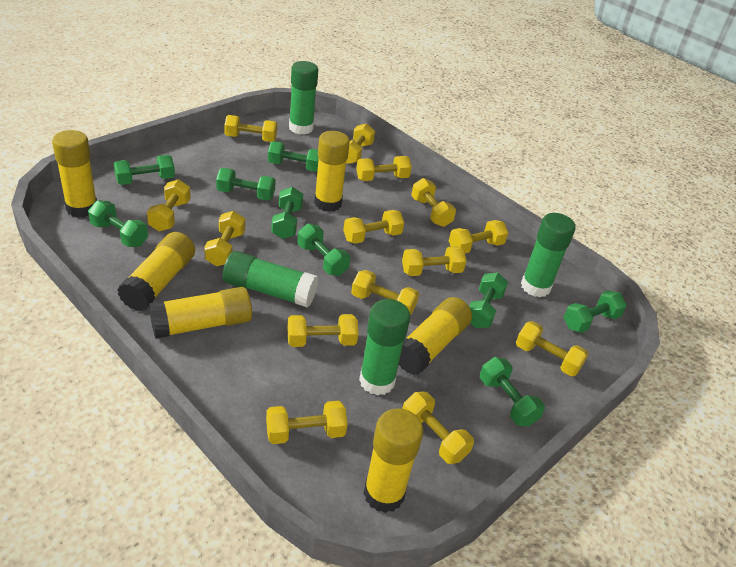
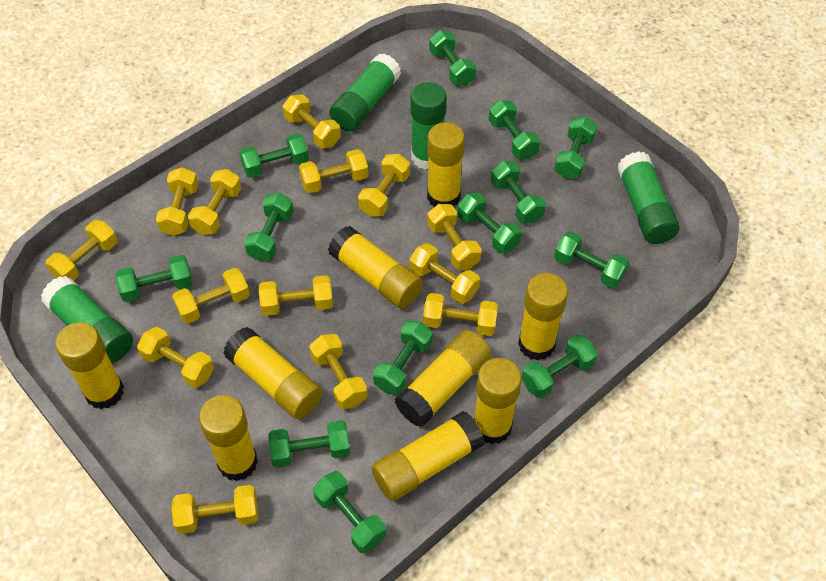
green dumbbell: 9 -> 13
yellow glue stick: 6 -> 9

